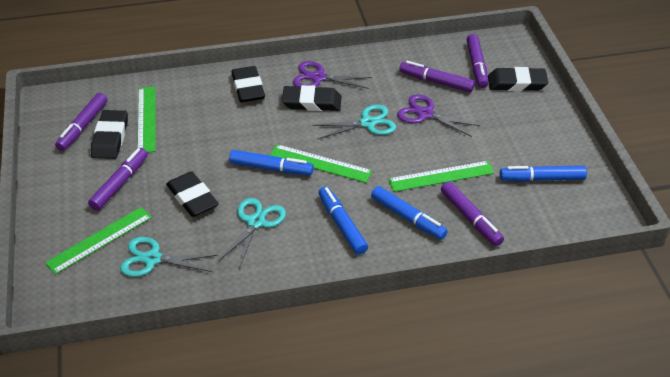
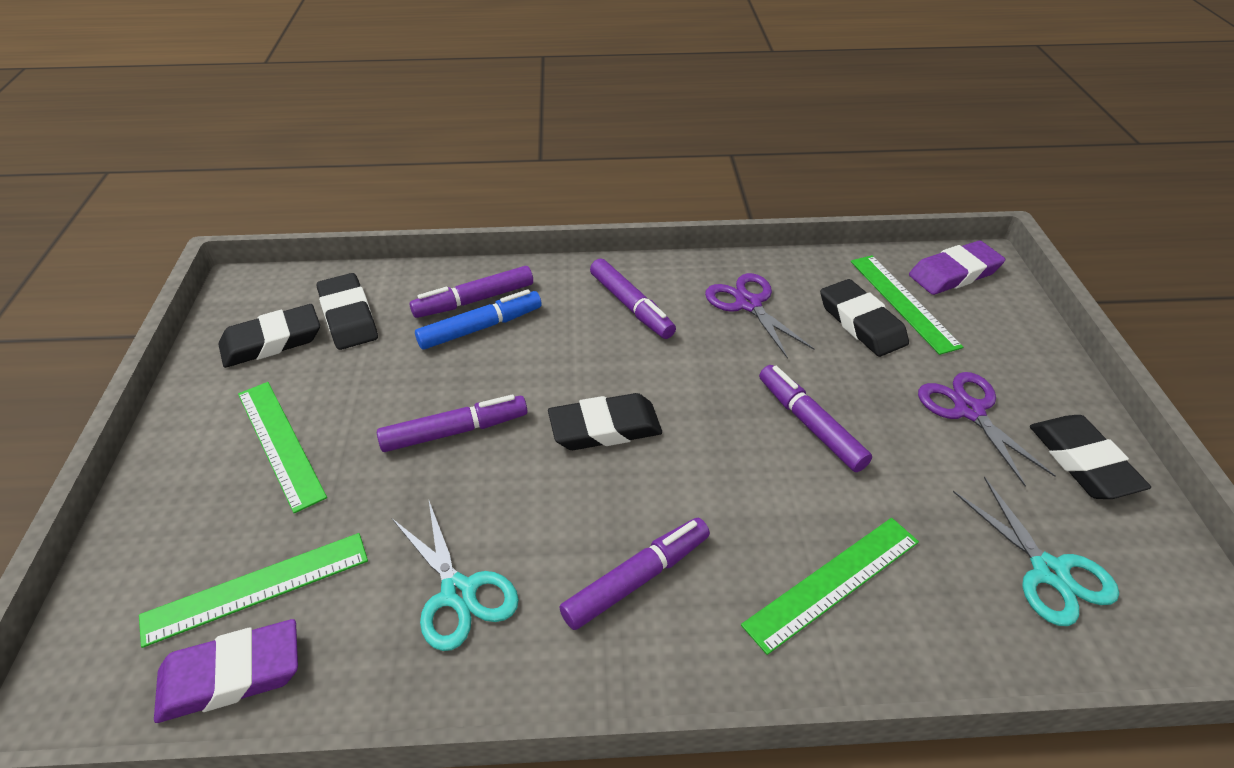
blue marker: 4 -> 1
purple eraser: 0 -> 2
turquoise scissors: 3 -> 2

